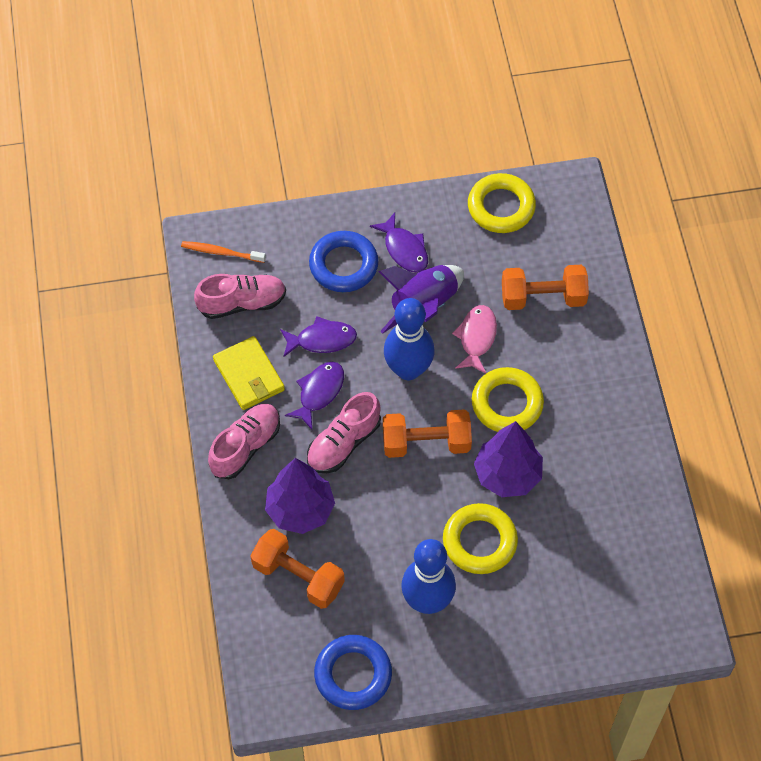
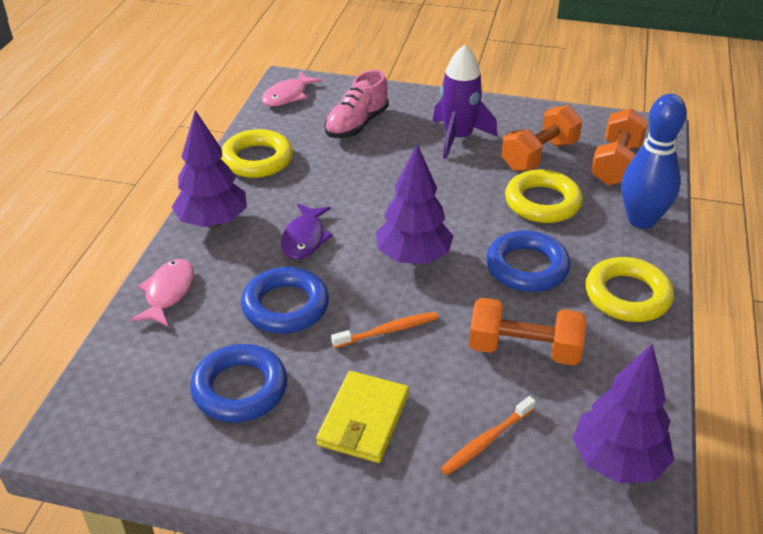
blue bowling pin: 2 -> 1
blue ring: 2 -> 3
orange toothbrush: 1 -> 2
pink fish: 1 -> 2
pink shoe: 3 -> 1
purple fish: 3 -> 1
purple tree: 2 -> 3

